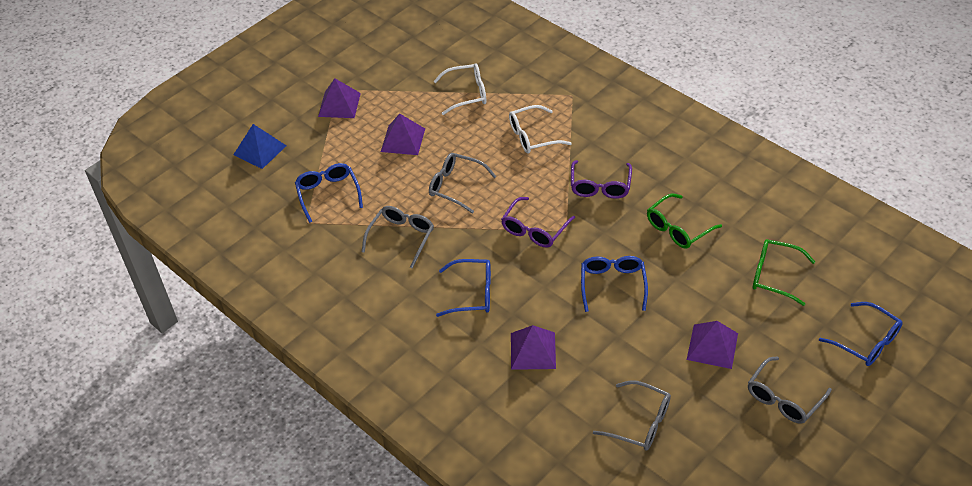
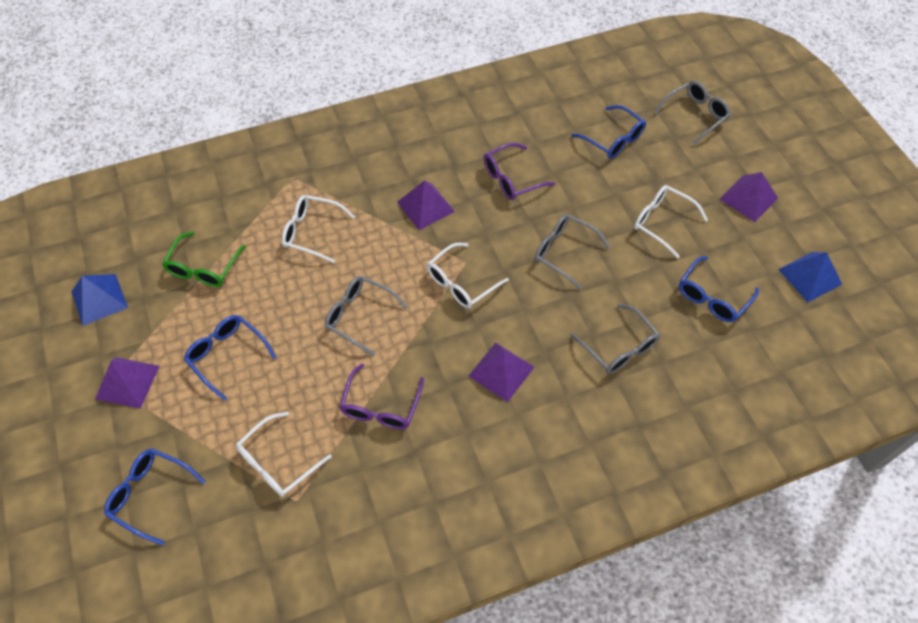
blue pyramid: 1 -> 2
green glasses: 2 -> 1
white glasses: 2 -> 4

